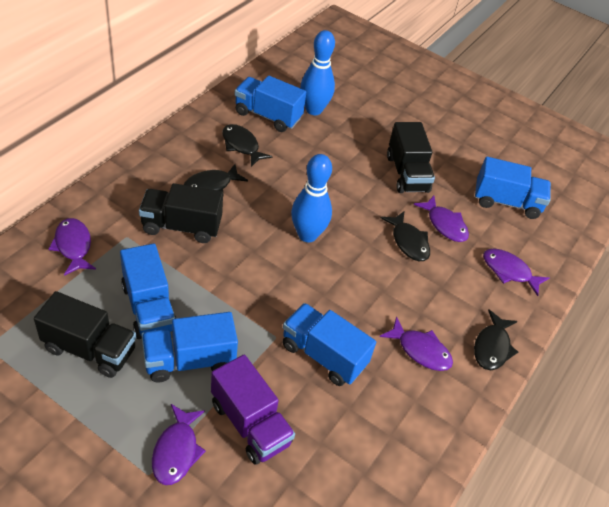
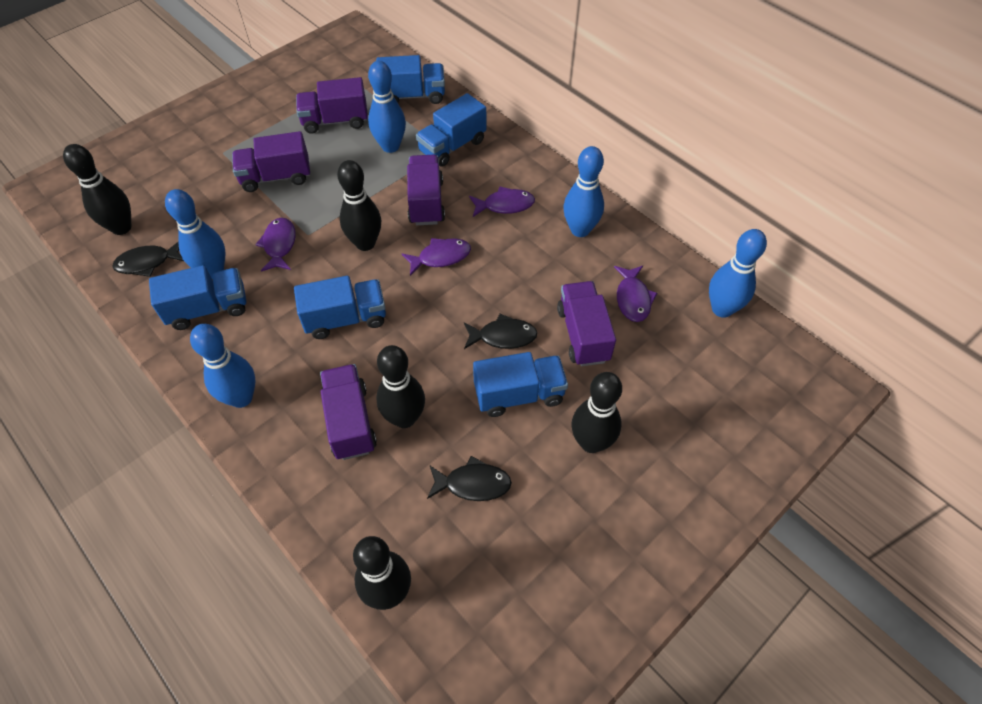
black bowling pin: 0 -> 5
black fish: 4 -> 3
black truck: 3 -> 0
blue bowling pin: 2 -> 5
purple fish: 5 -> 4
purple truck: 1 -> 5

